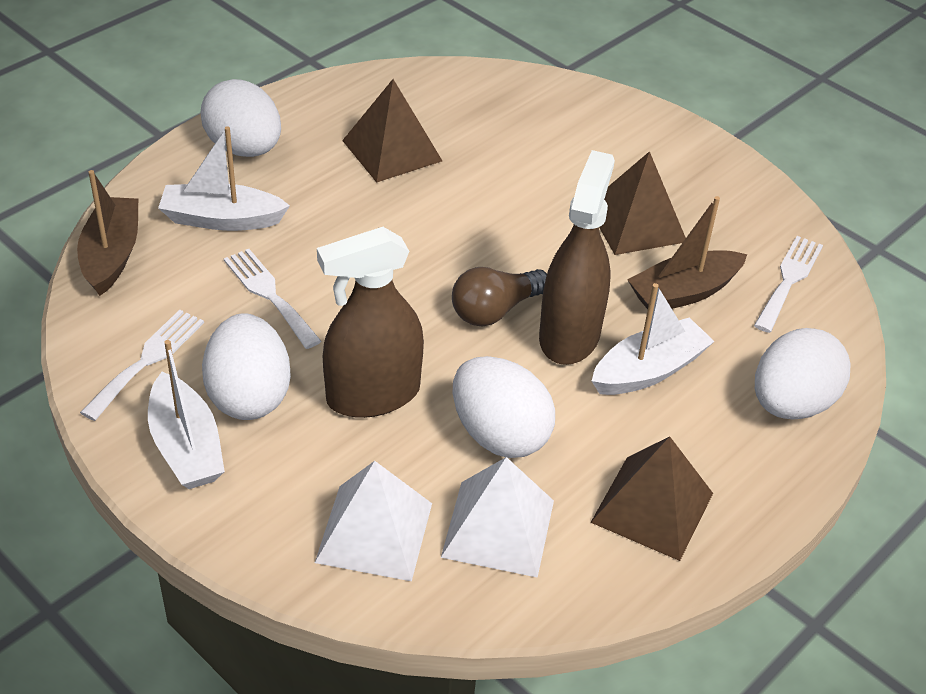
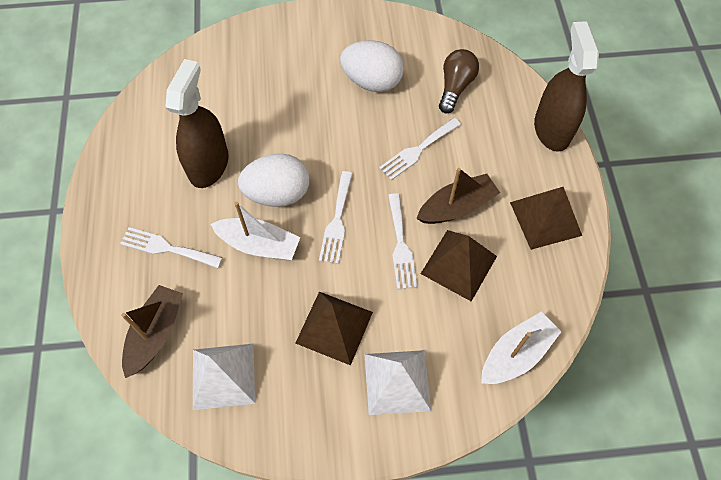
white boat: 3 -> 2
white egg: 4 -> 2
white fork: 3 -> 4

